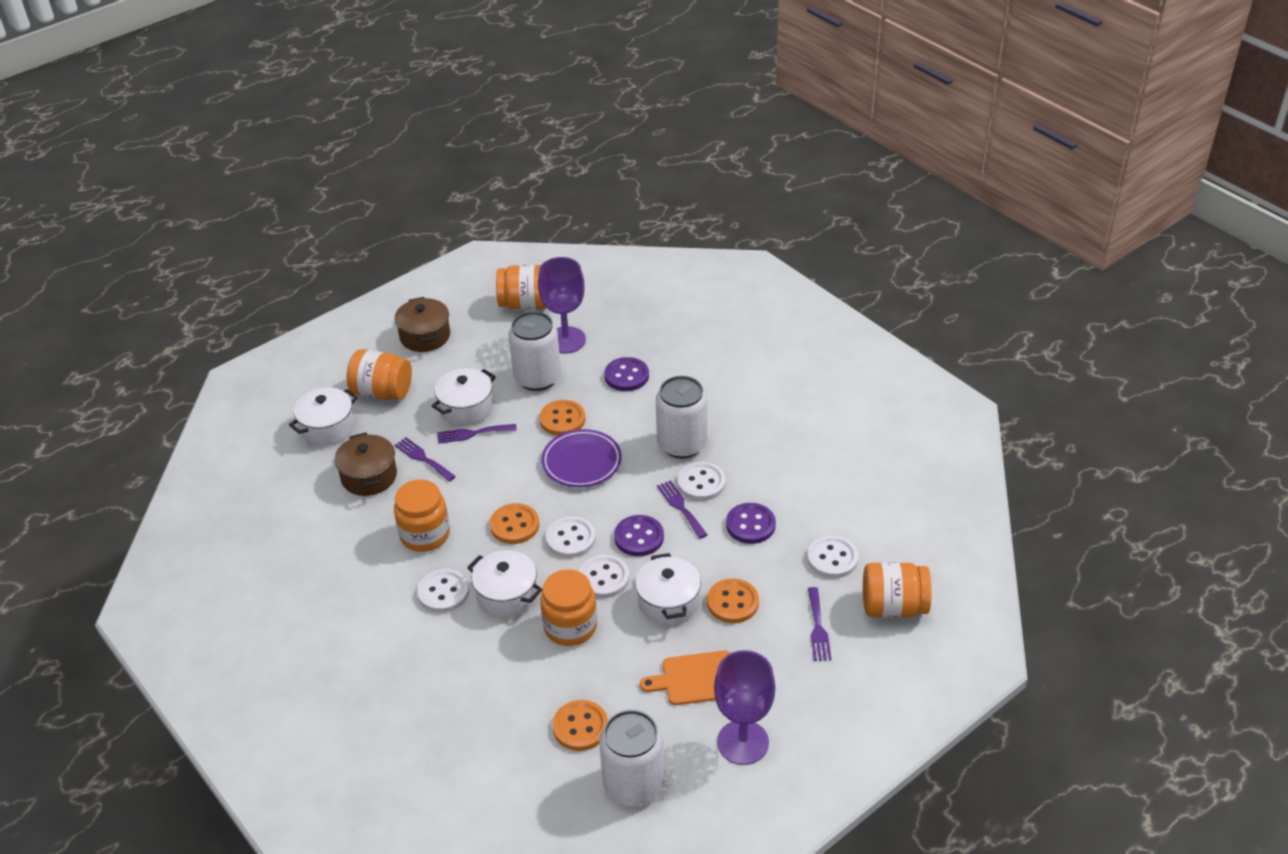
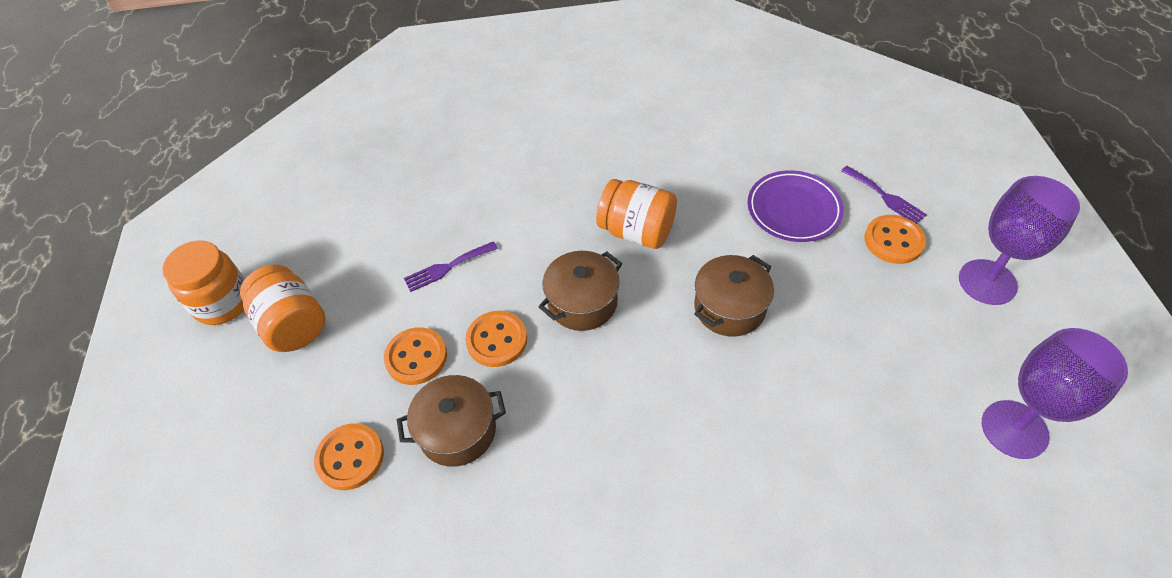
brown pot: 2 -> 3
orange cutting board: 1 -> 0
orange jar: 5 -> 3
purple button: 3 -> 0
purple fork: 4 -> 2
white button: 5 -> 0
white can: 3 -> 0
white pot: 4 -> 0

